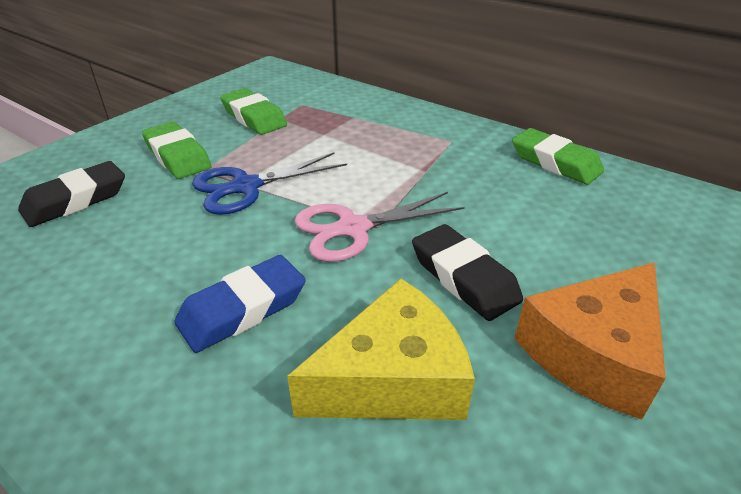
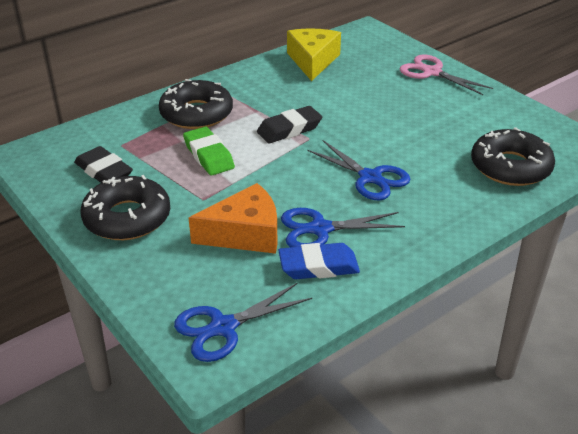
black donut: 0 -> 3
blue scissors: 1 -> 3
green eraser: 3 -> 1

